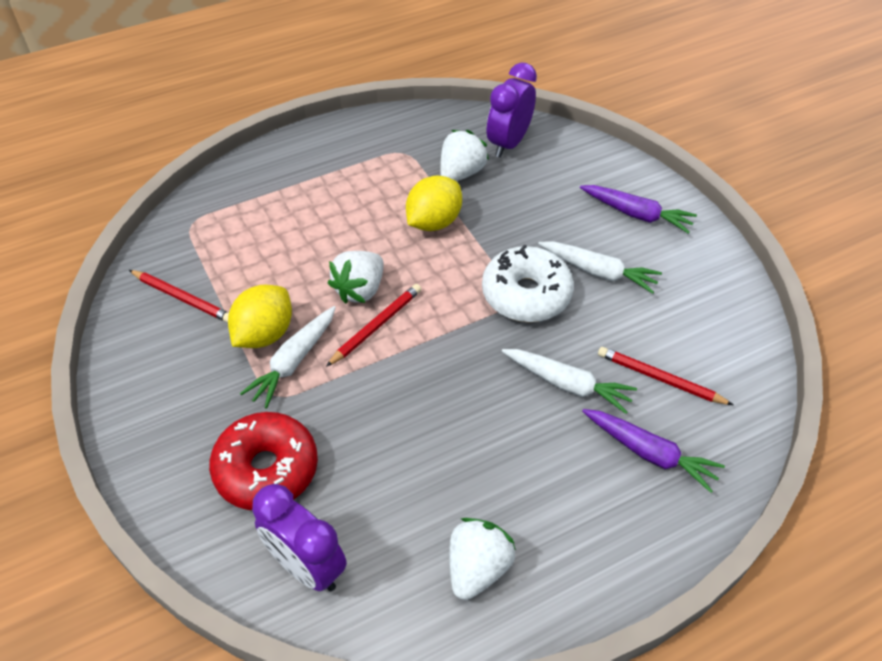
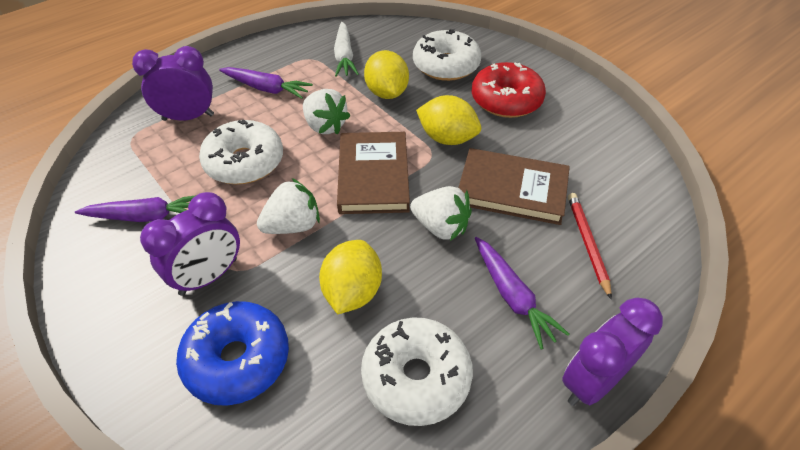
blue donut: 0 -> 1
brown book: 0 -> 2
purple carrot: 2 -> 3
purple clock: 2 -> 3
red pencil: 3 -> 1
white carrot: 3 -> 1
white donut: 1 -> 3
yellow lemon: 2 -> 3

